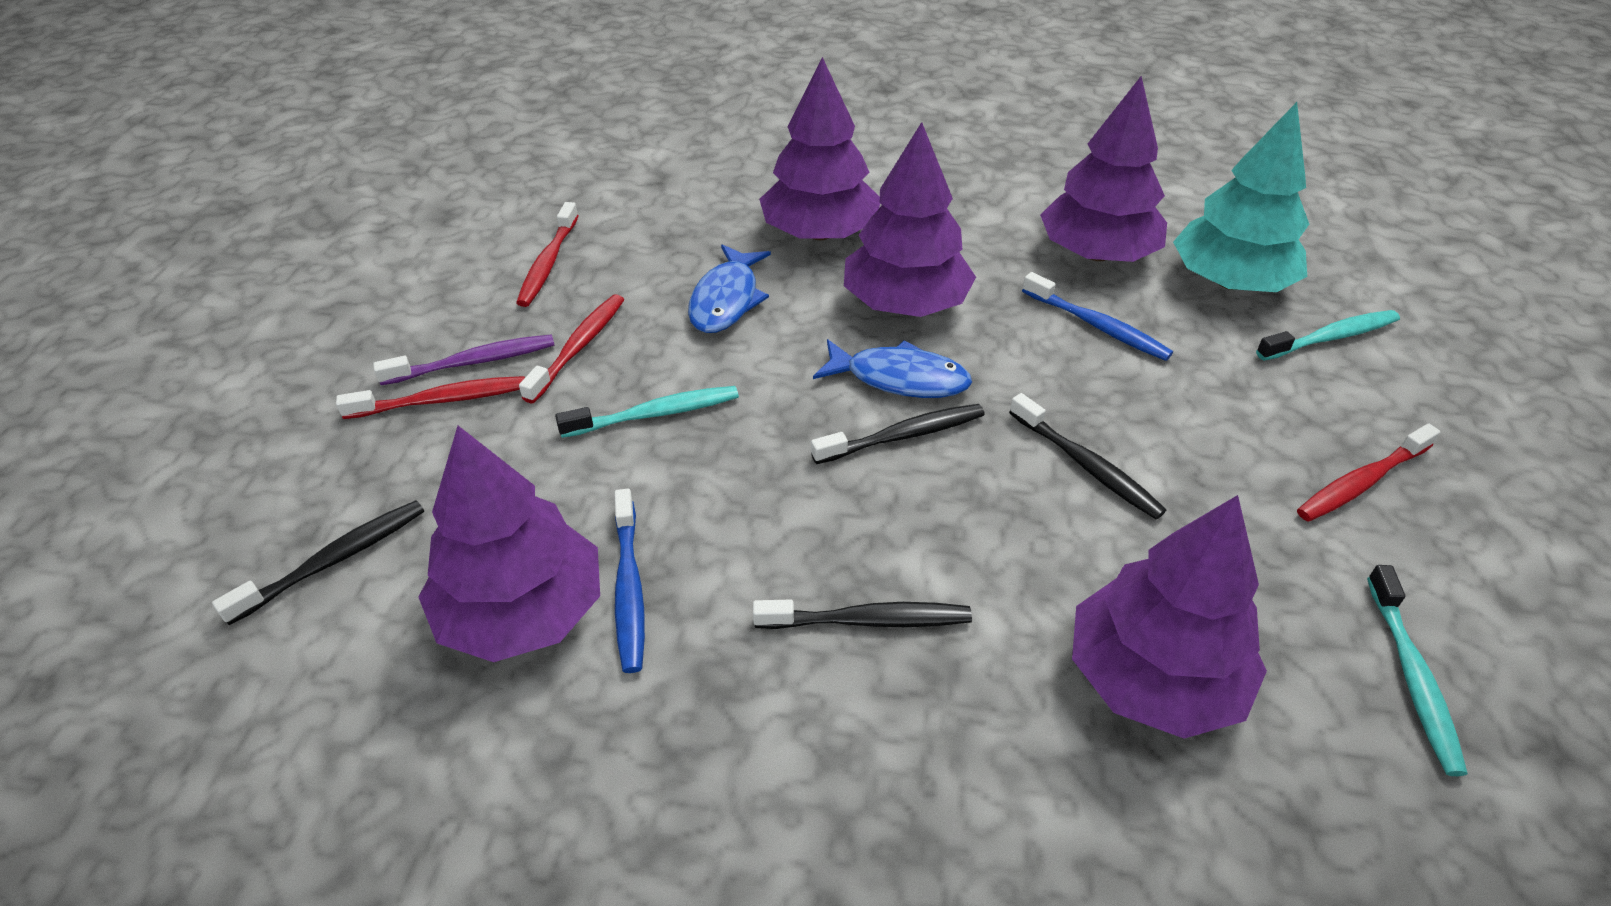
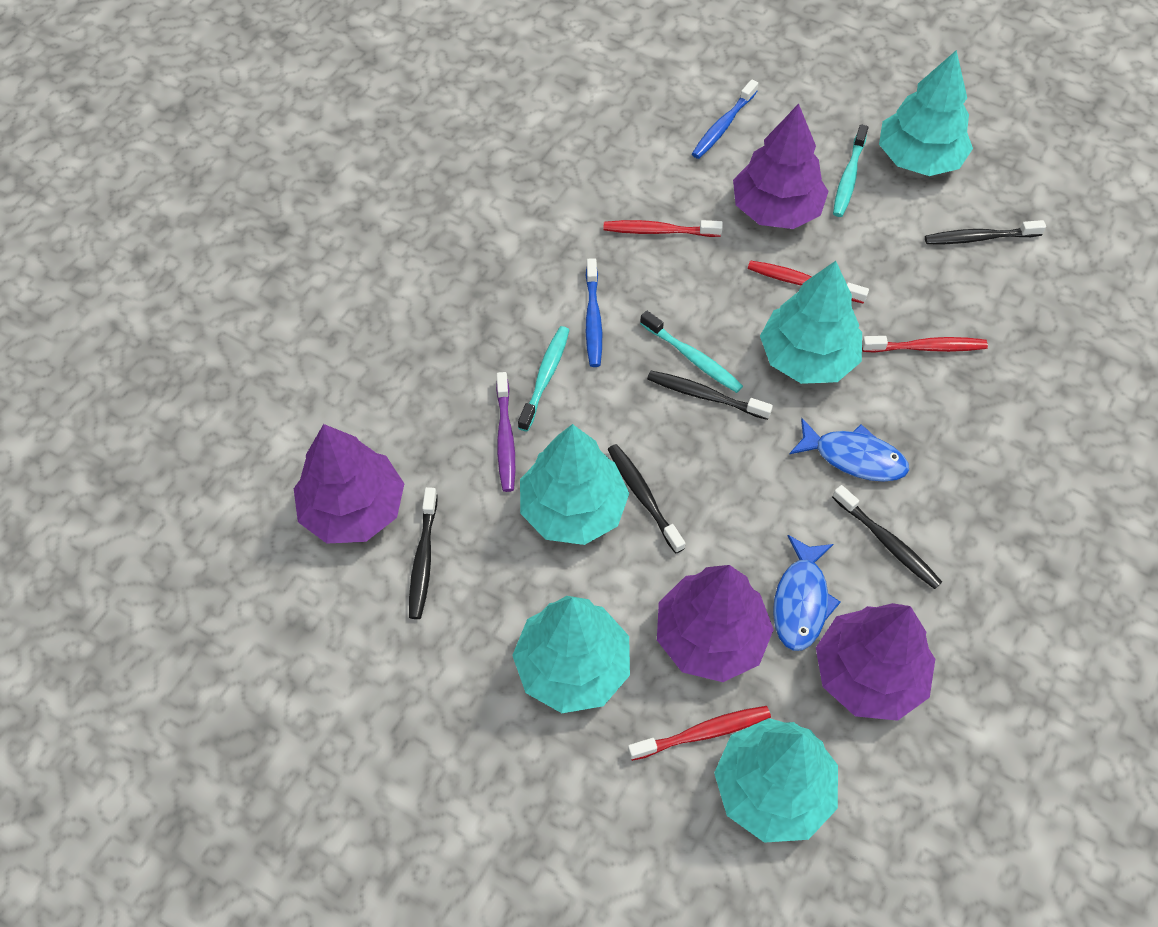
black toothbrush: 4 -> 5
purple tree: 5 -> 4
turquoise tree: 1 -> 5

